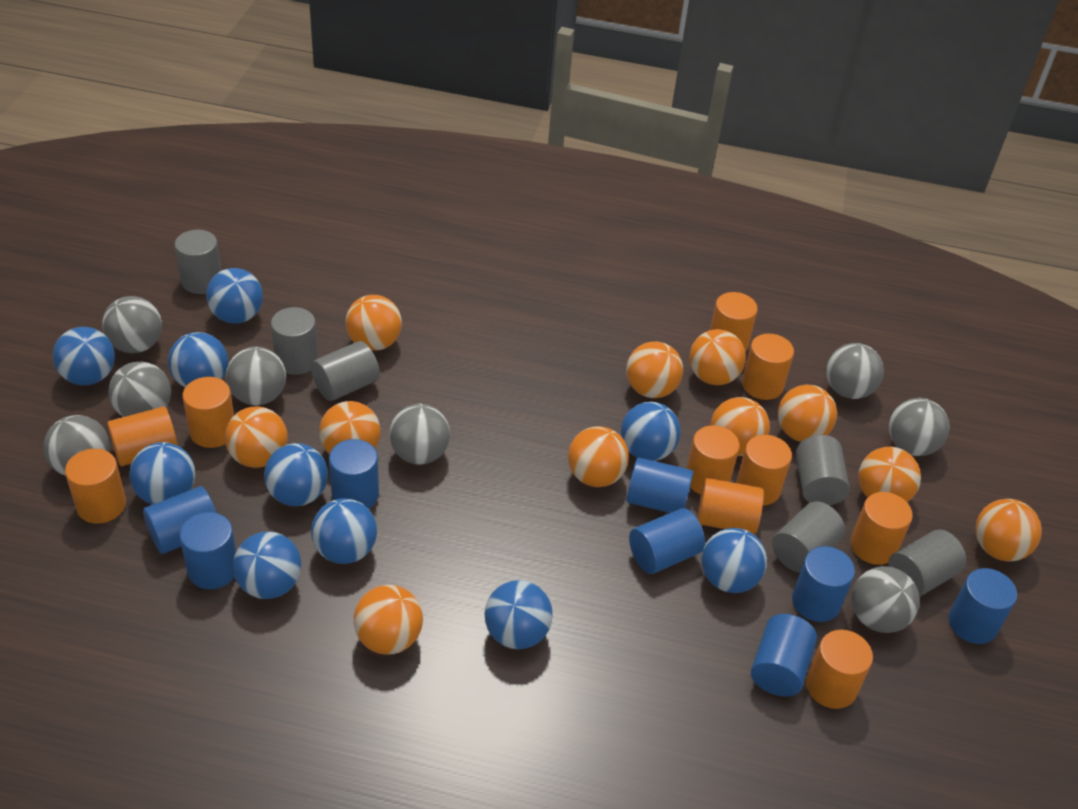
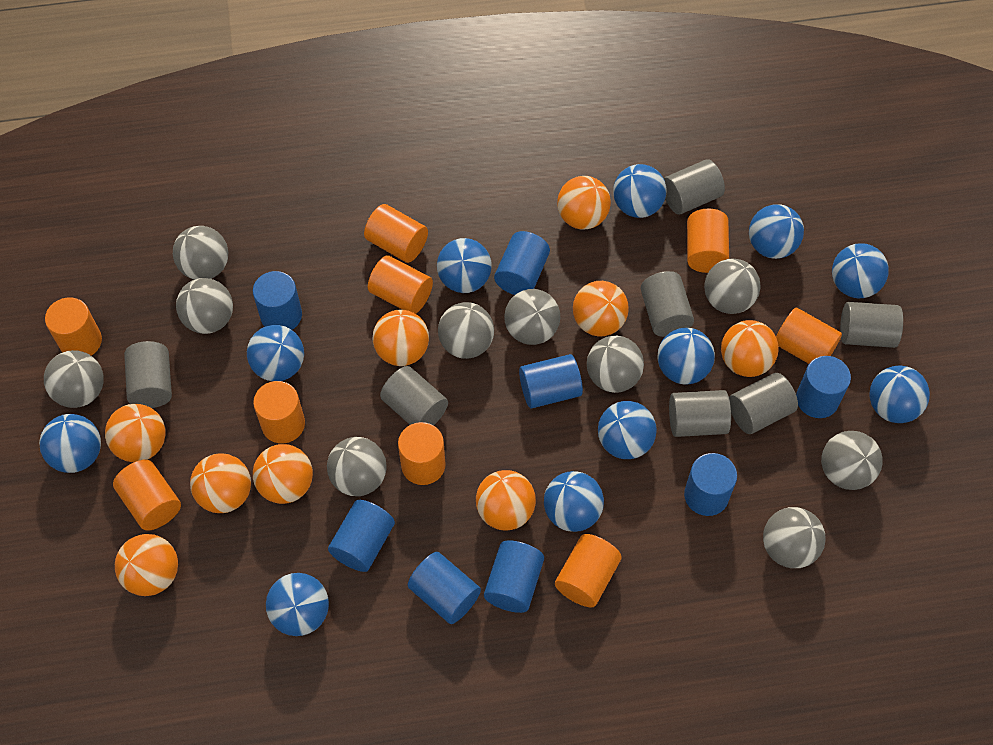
blue ball: 10 -> 11
grey ball: 8 -> 10
grey cylinder: 6 -> 7
orange ball: 11 -> 9
orange cylinder: 10 -> 9

